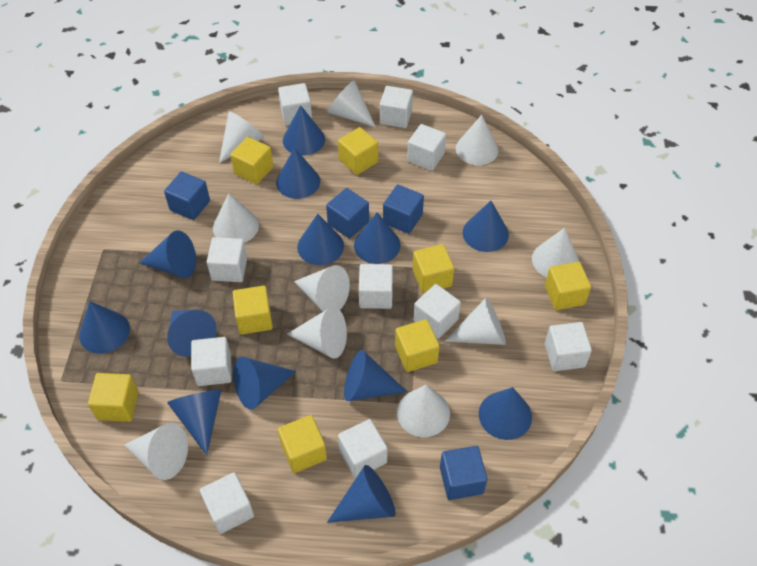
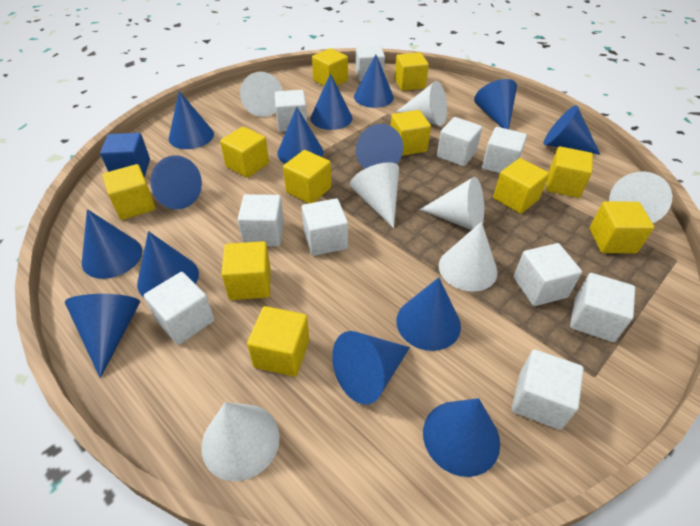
blue cone: 13 -> 14
blue cube: 4 -> 1
white cone: 10 -> 7
yellow cube: 8 -> 11

